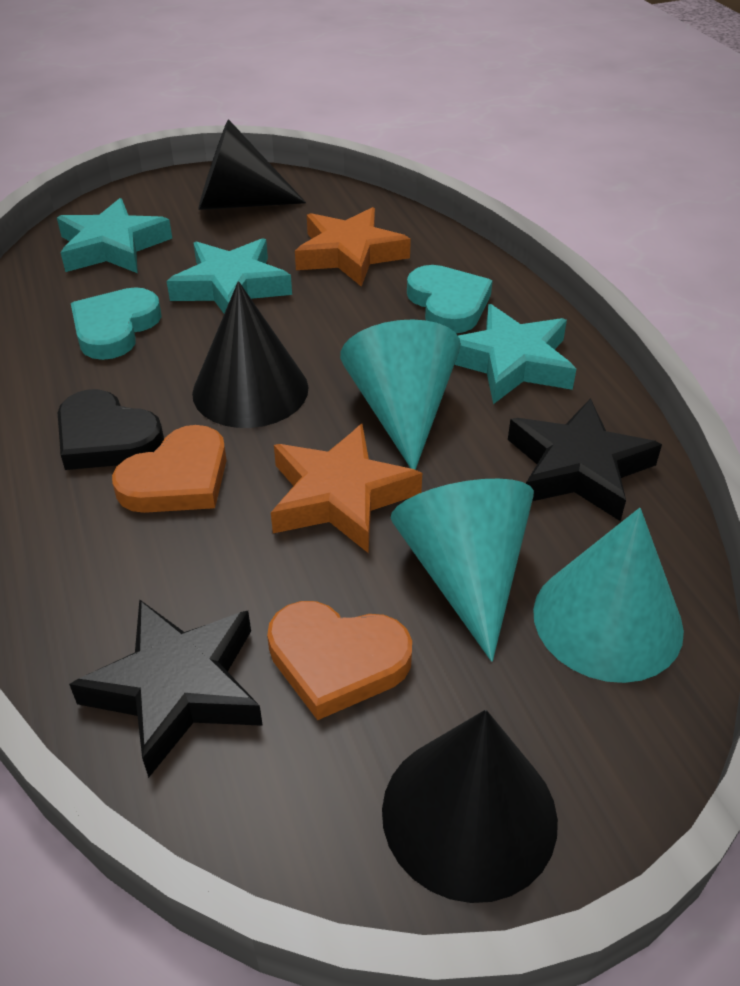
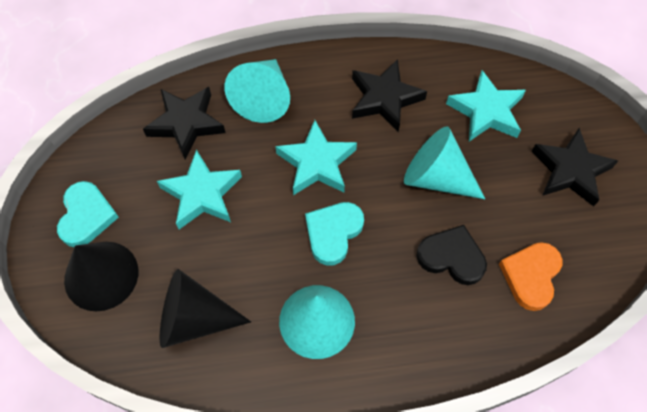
black cone: 3 -> 2
black star: 2 -> 3
orange heart: 2 -> 1
orange star: 2 -> 0

